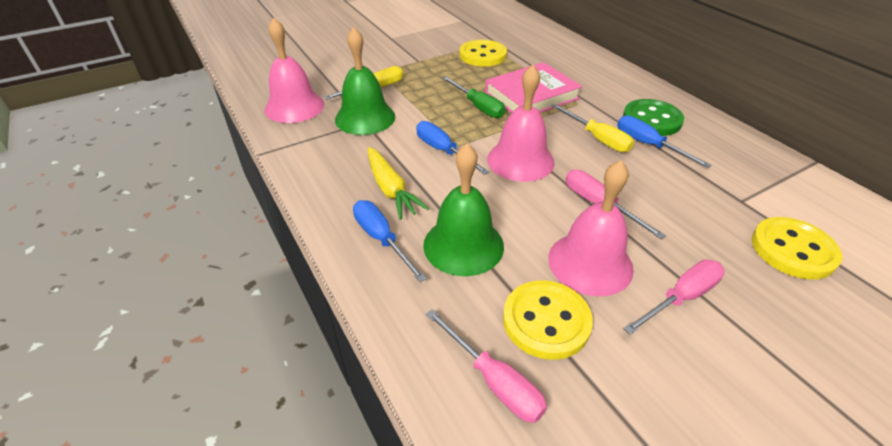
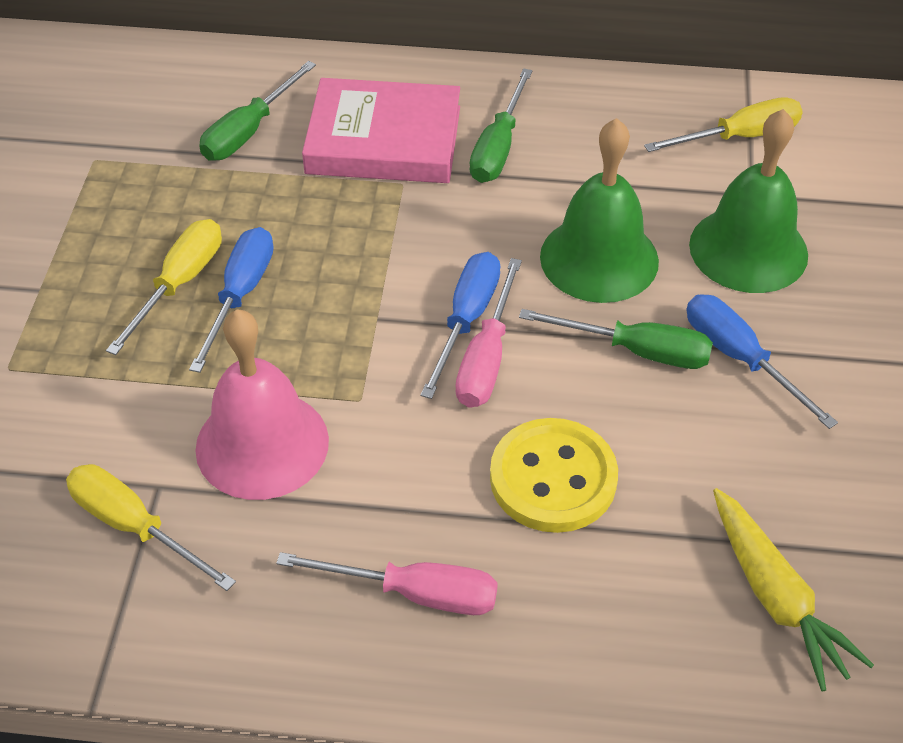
green button: 1 -> 0
green screwdriver: 1 -> 3
pink bell: 3 -> 1
pink screwdriver: 3 -> 2
yellow button: 3 -> 1
yellow screwdriver: 2 -> 3

